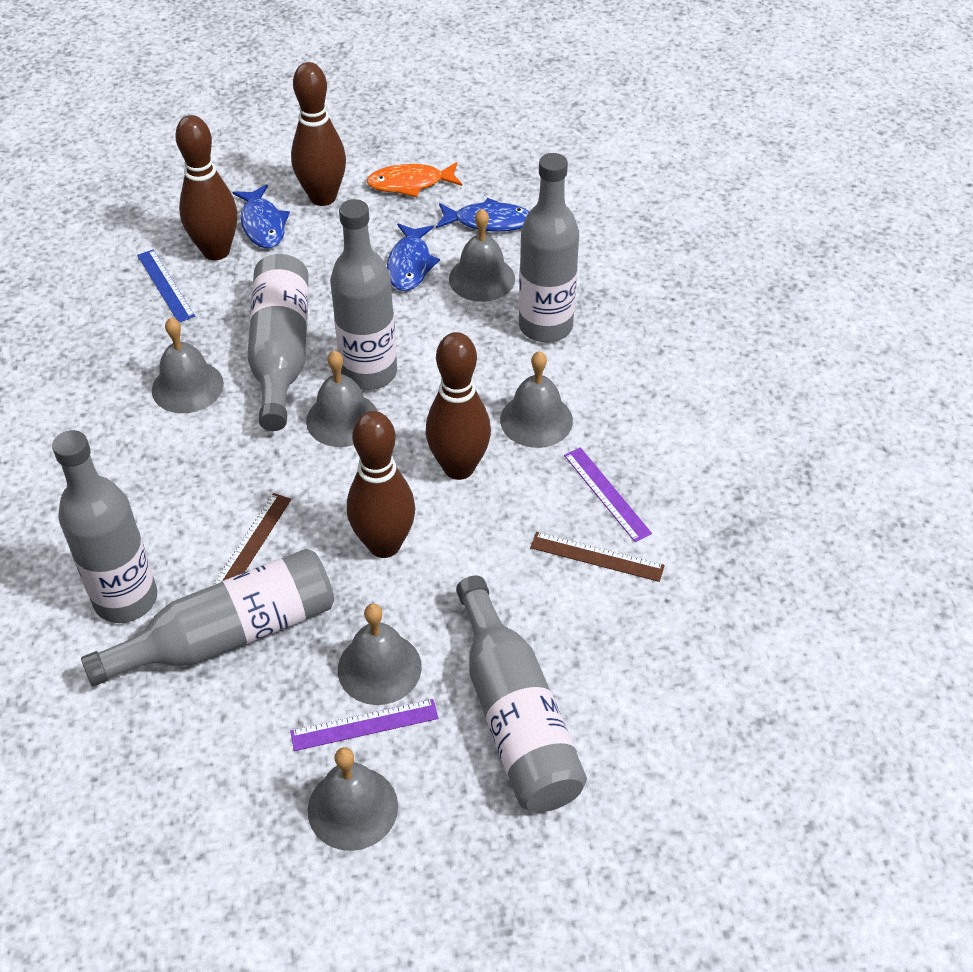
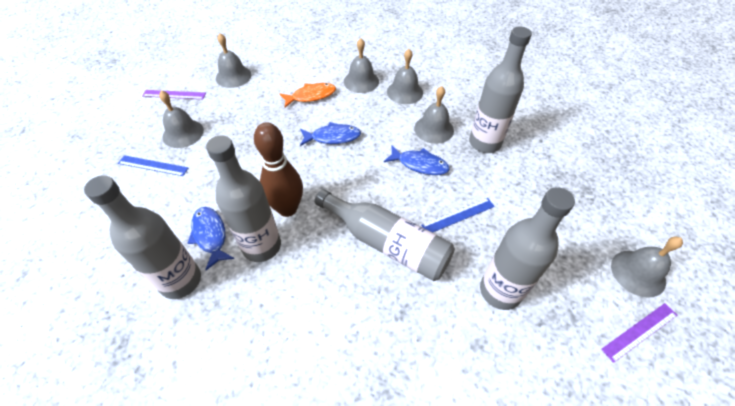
blue ruler: 1 -> 2
brown bowling pin: 4 -> 1
brown ruler: 2 -> 0
grey bottle: 6 -> 5

